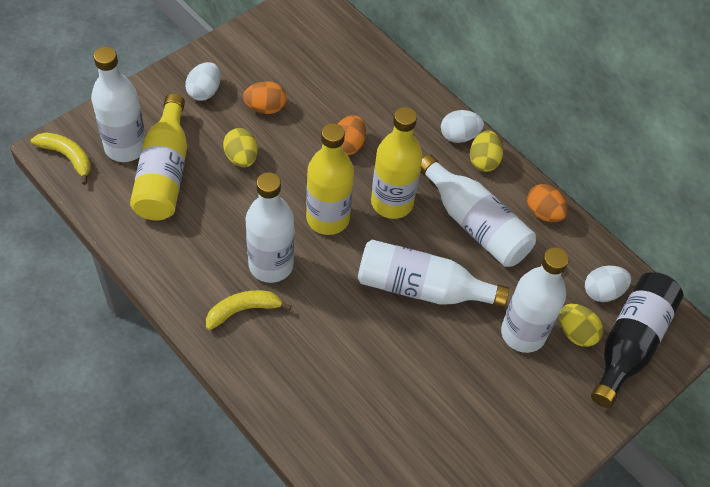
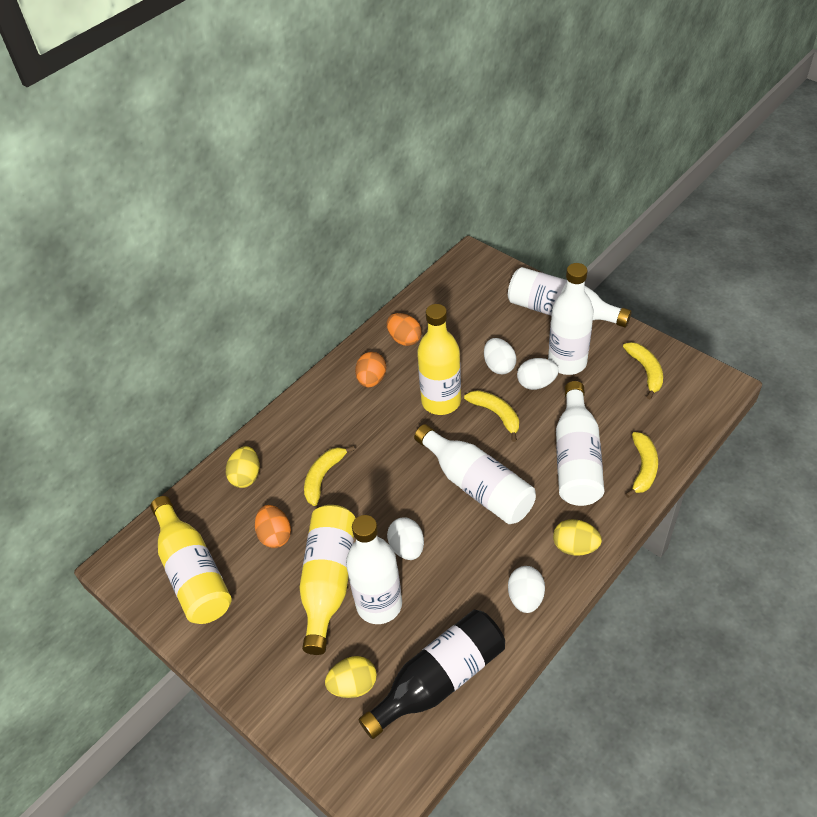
white egg: 3 -> 4
yellow banana: 2 -> 4

